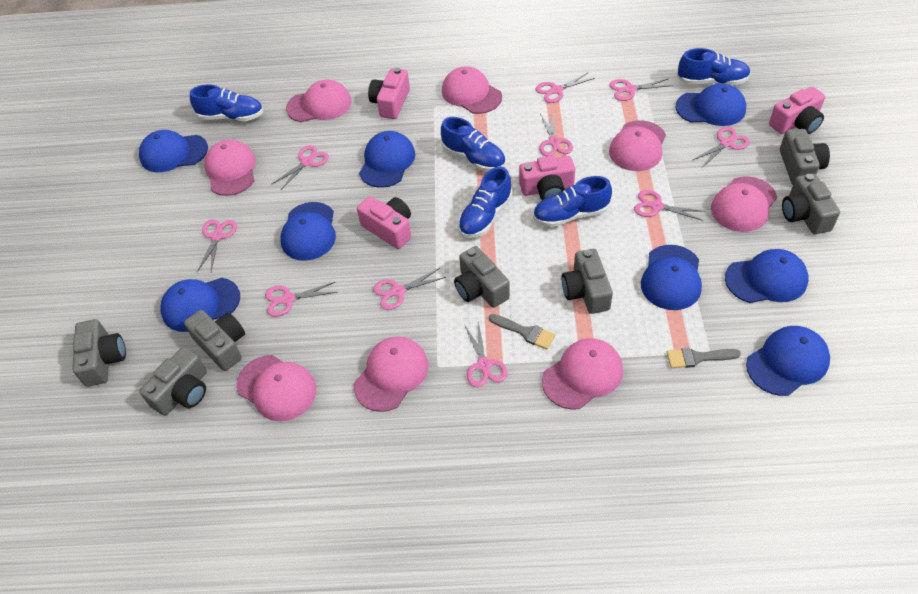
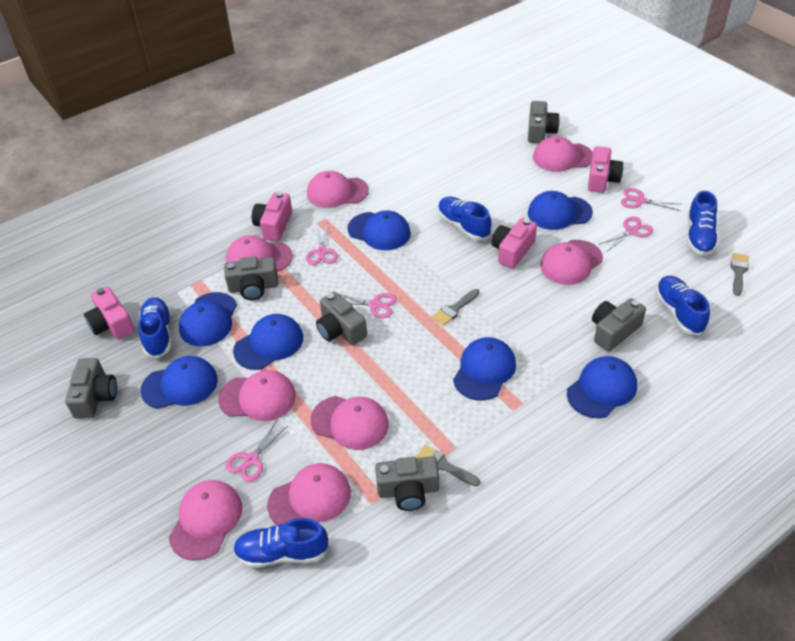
blue cap: 8 -> 7
grey brush: 2 -> 3
grey camera: 7 -> 6
pink scissors: 10 -> 5

